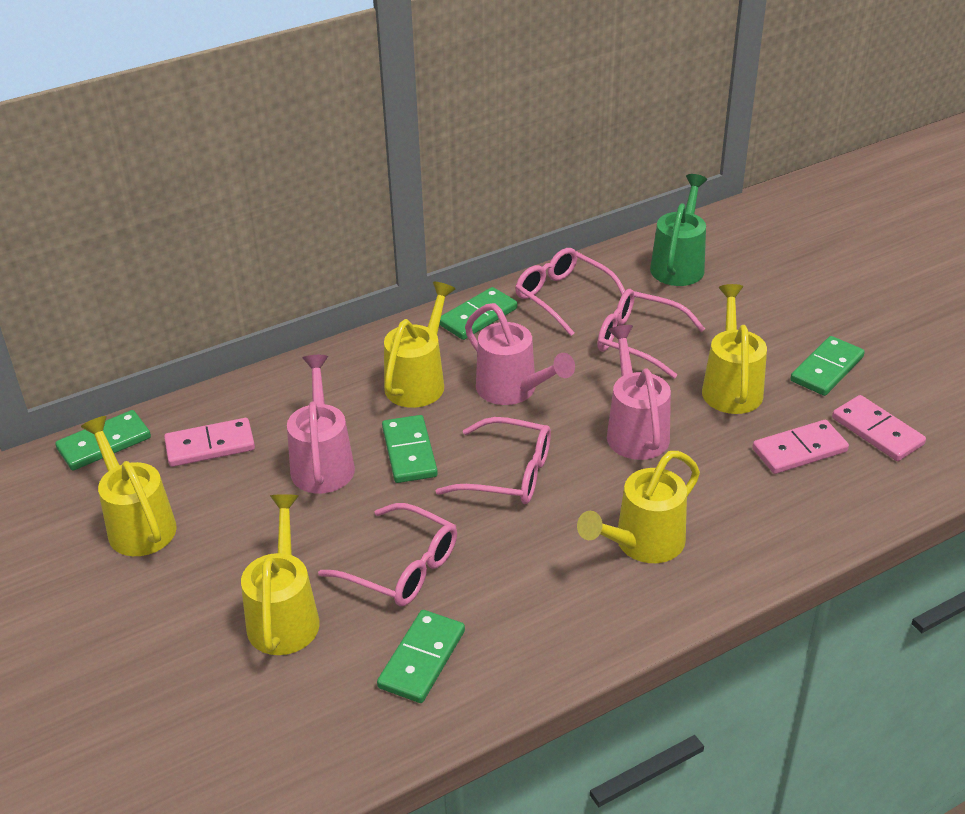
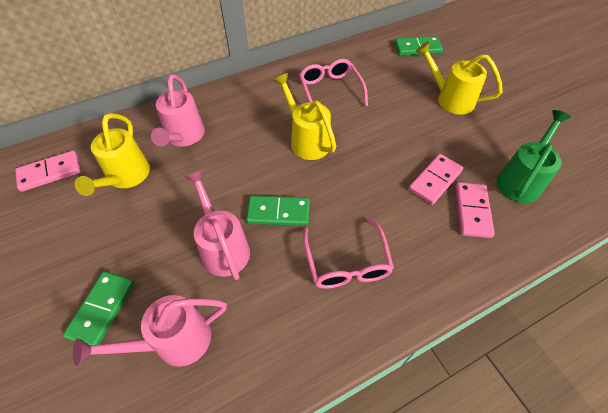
green domino: 5 -> 3
pink glasses: 4 -> 2
yellow watering can: 5 -> 3

